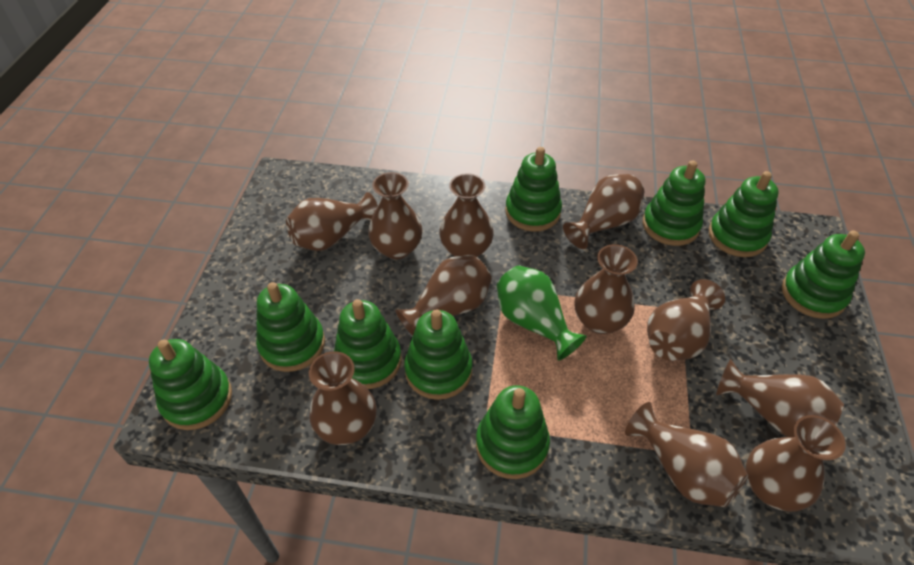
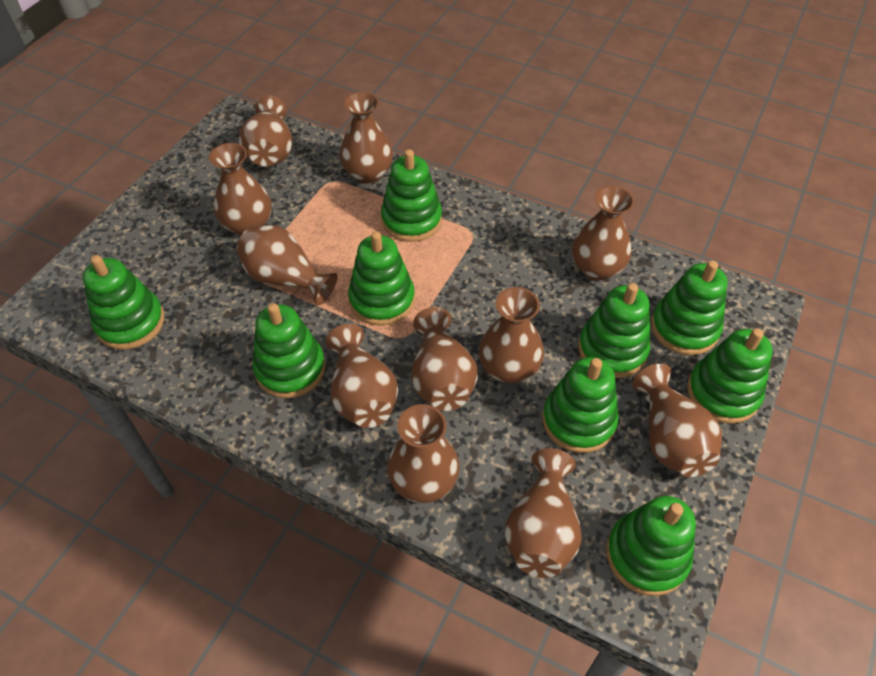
green vase: 1 -> 0

